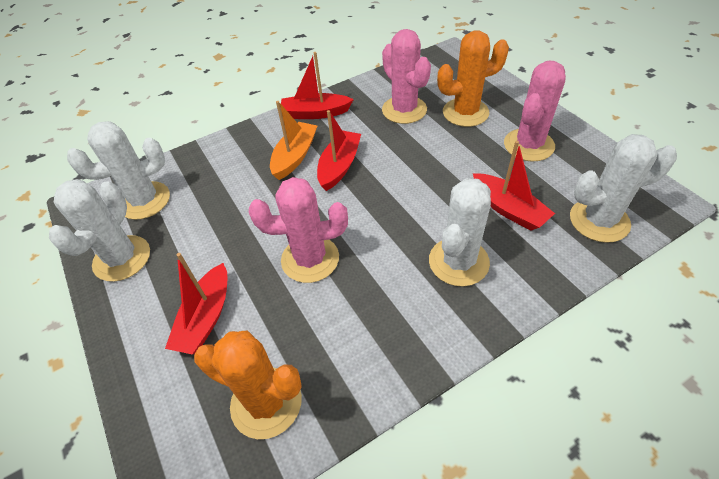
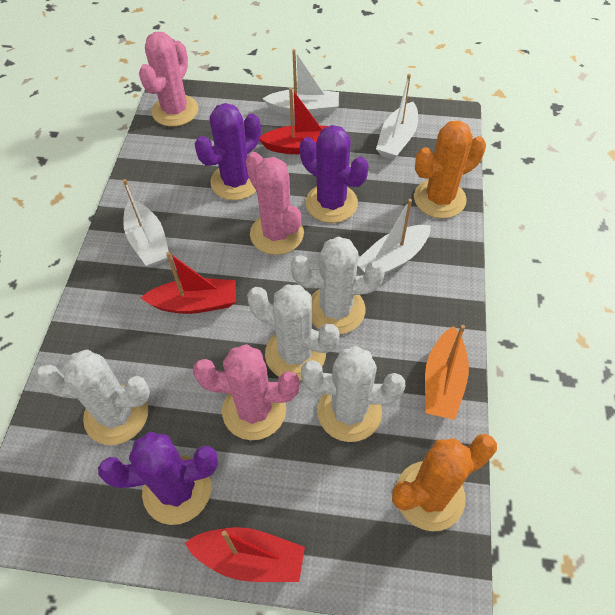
purple cactus: 0 -> 3
red boat: 4 -> 3
white boat: 0 -> 4

